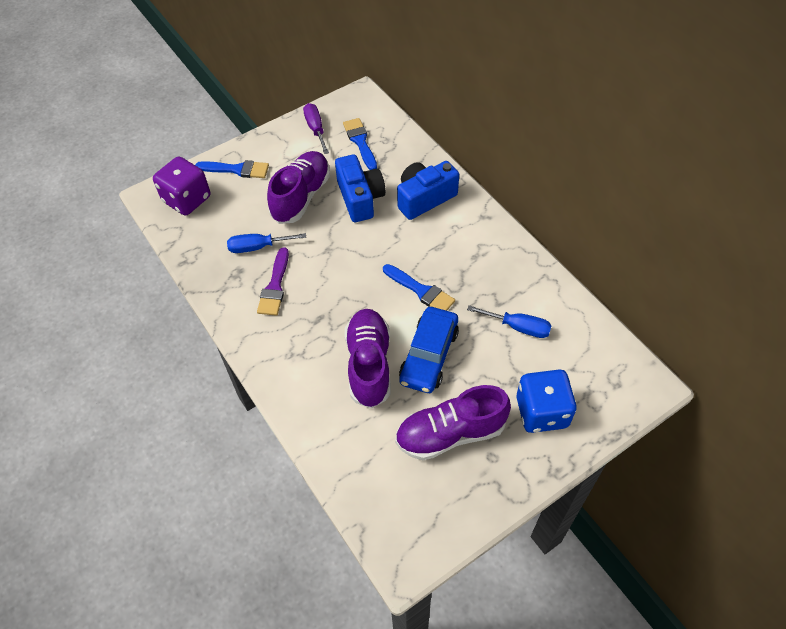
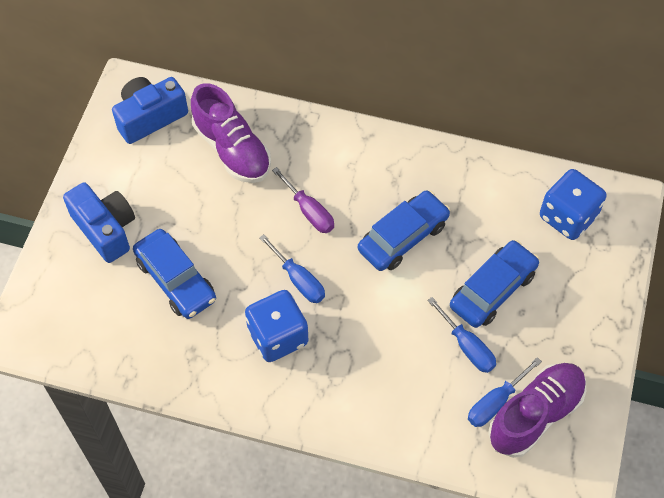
blue brush: 3 -> 0
blue car: 1 -> 3
blue dice: 1 -> 2
blue screwdriver: 2 -> 3
purple brush: 1 -> 0
purple dice: 1 -> 0
purple shoe: 3 -> 2

